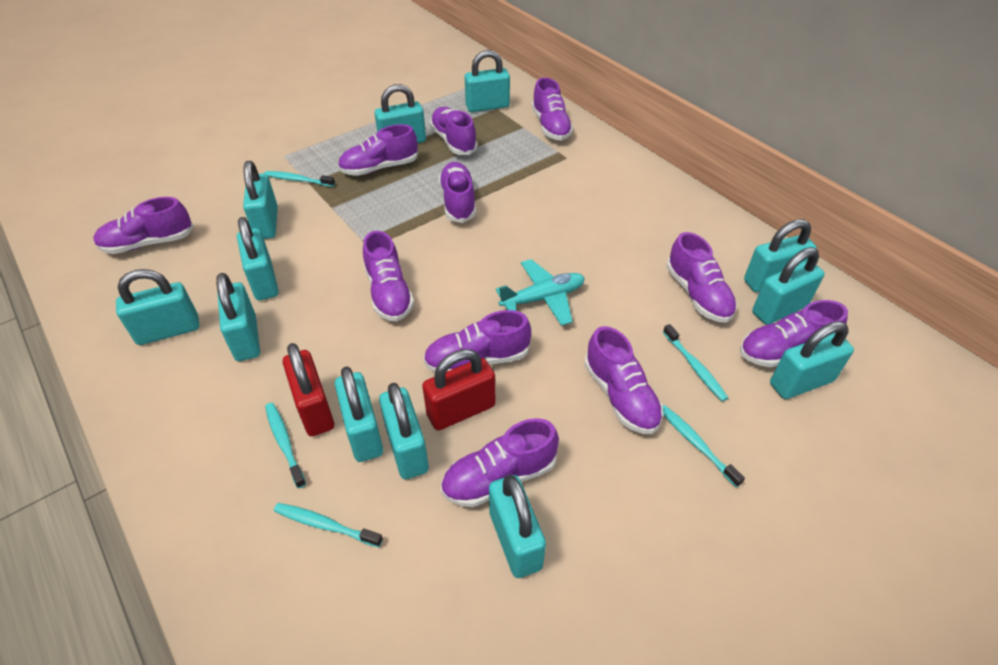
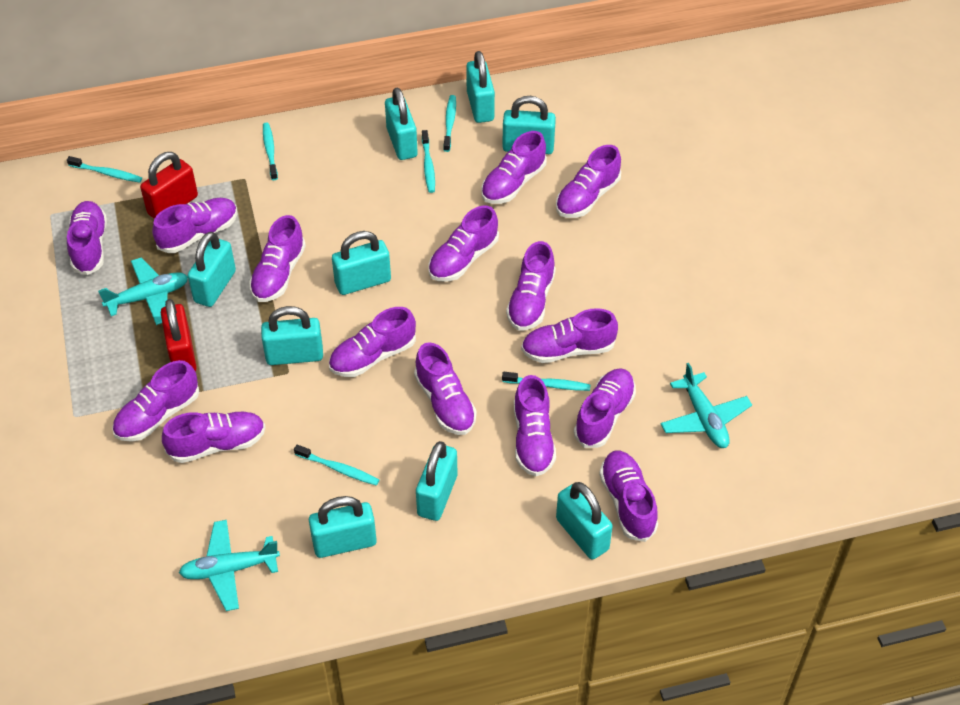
purple shoe: 11 -> 15
turquoise padlock: 12 -> 9
turquoise plane: 1 -> 3
turquoise toothbrush: 5 -> 6

